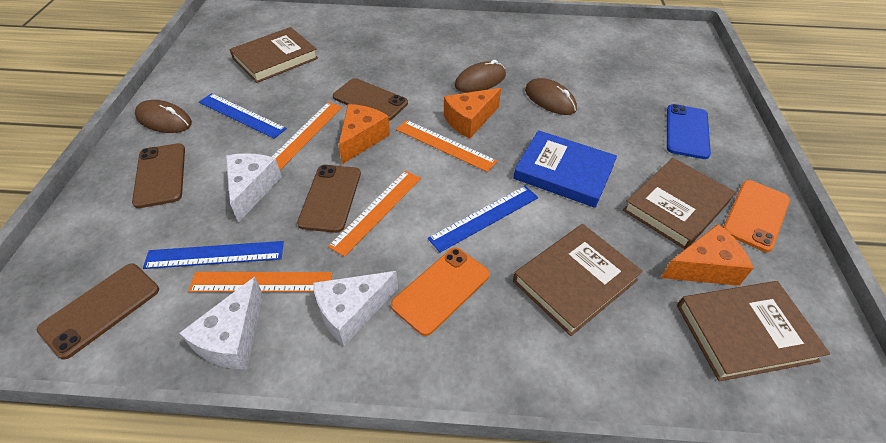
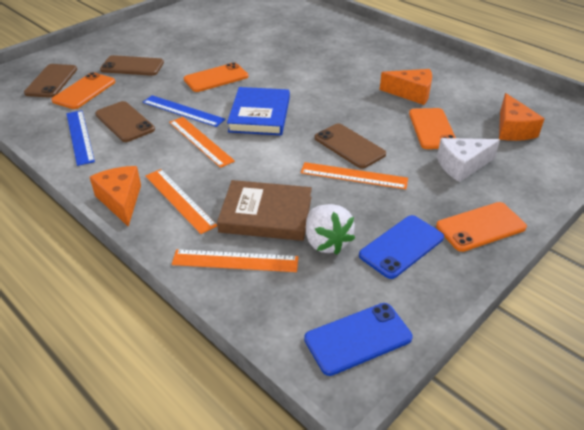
blue phone: 1 -> 2
blue ruler: 3 -> 2
brown book: 4 -> 1
brown mouse: 3 -> 0
orange phone: 2 -> 4
white cheese: 3 -> 1
white strawberry: 0 -> 1

